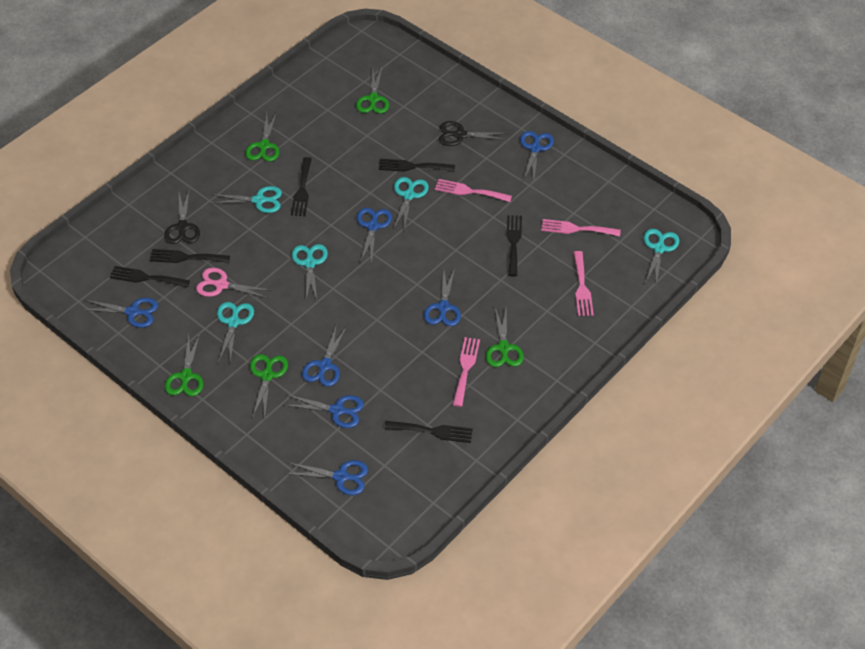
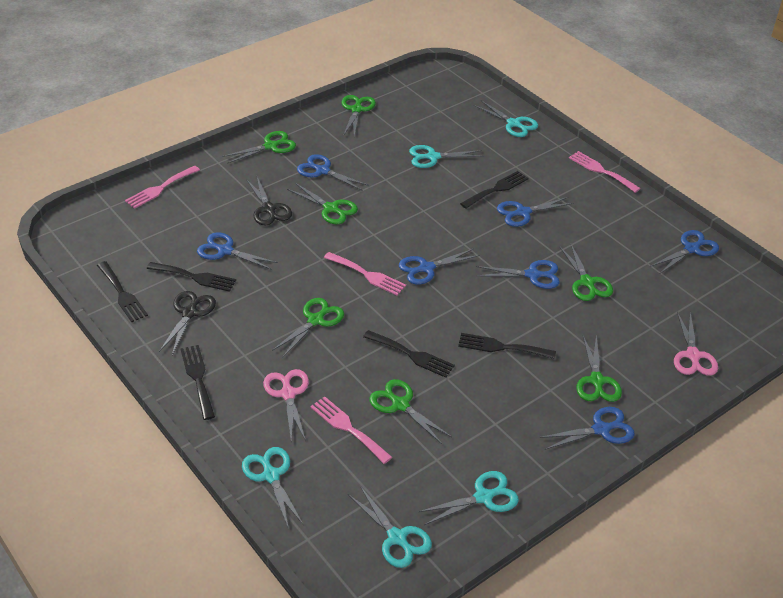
green scissors: 5 -> 7
pink scissors: 1 -> 2

